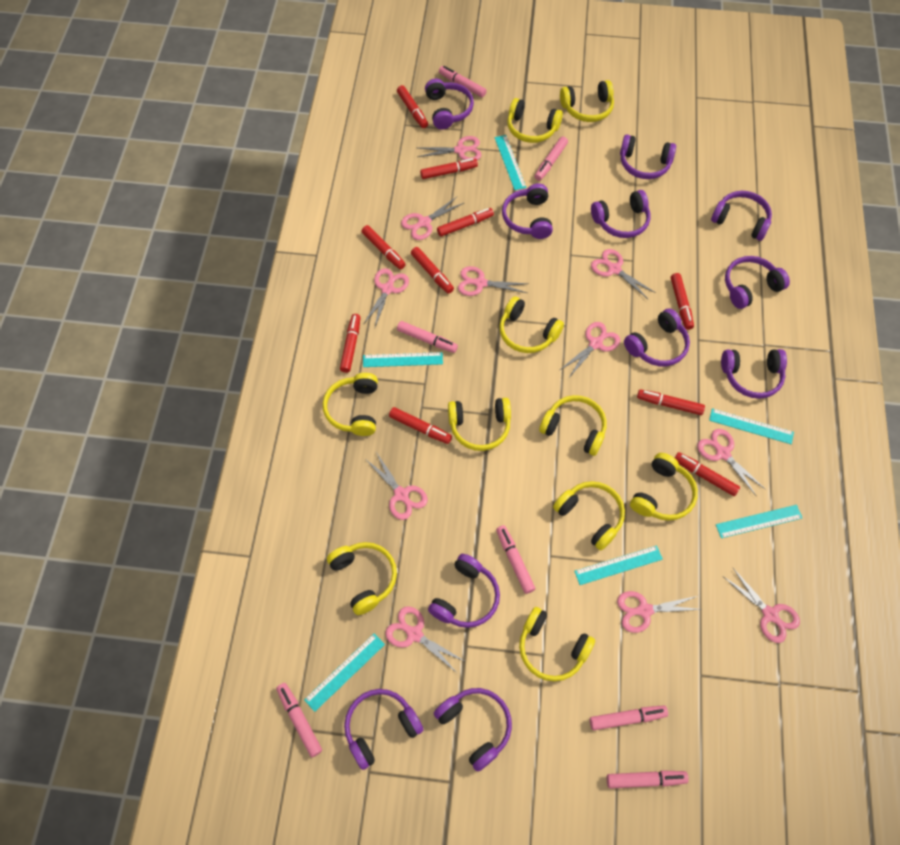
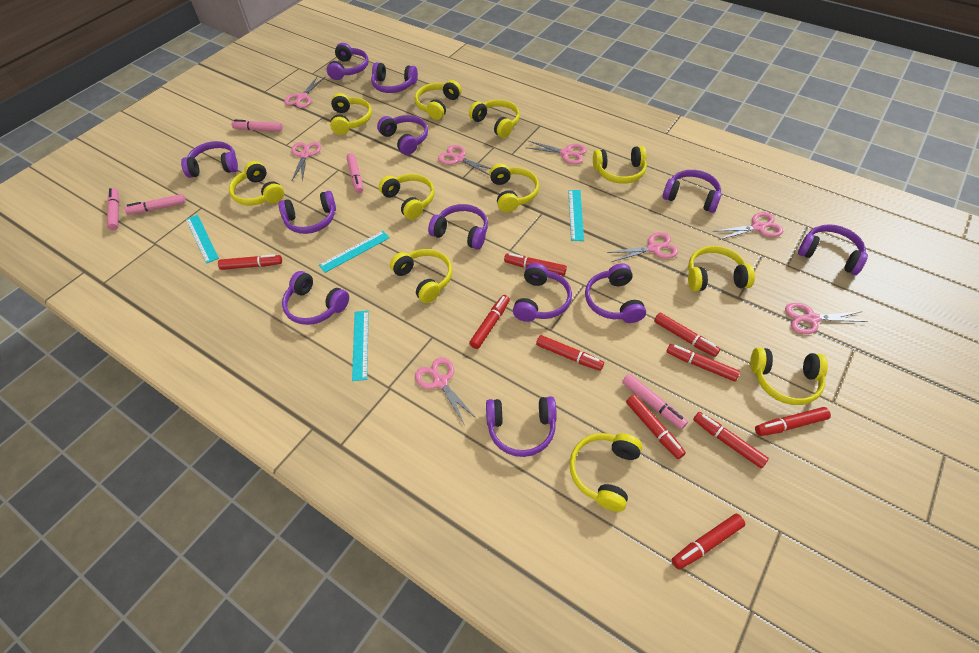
pink marker: 7 -> 5
pink scissors: 11 -> 8
purple headphones: 11 -> 12
turquoise ruler: 6 -> 4
yellow headphones: 10 -> 11

